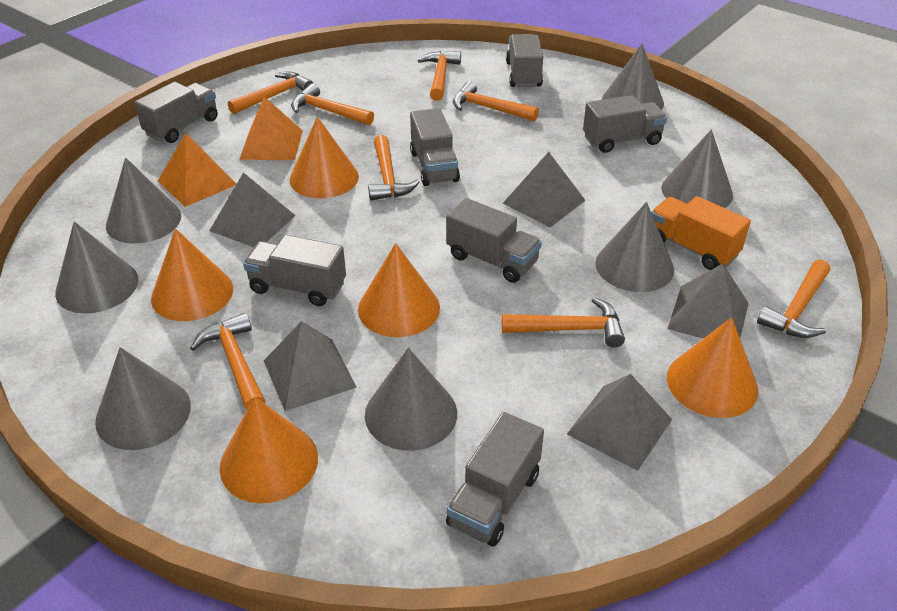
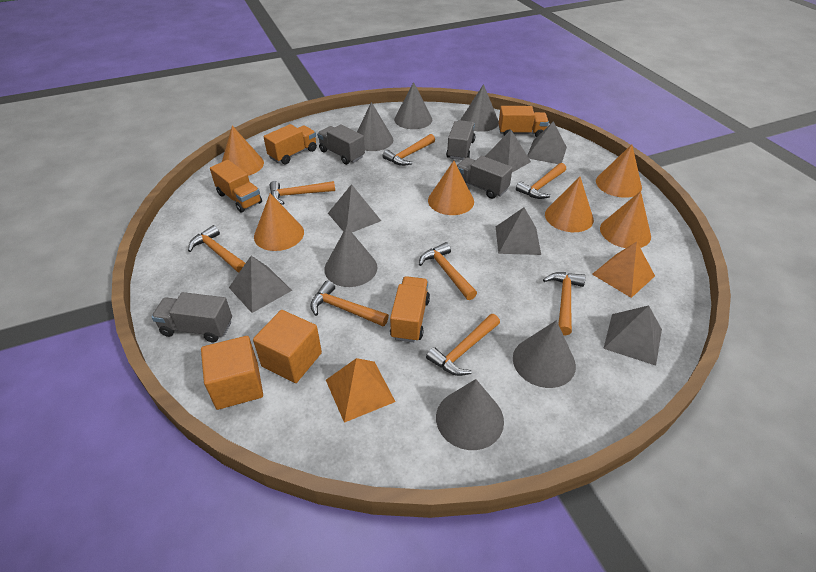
grey cone: 7 -> 6
grey pyramid: 5 -> 6
grey truck: 7 -> 4
orange cone: 5 -> 6
orange cube: 0 -> 2
orange truck: 1 -> 4

